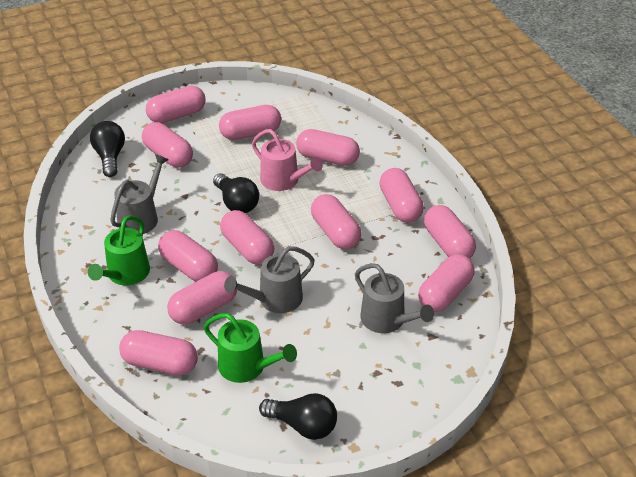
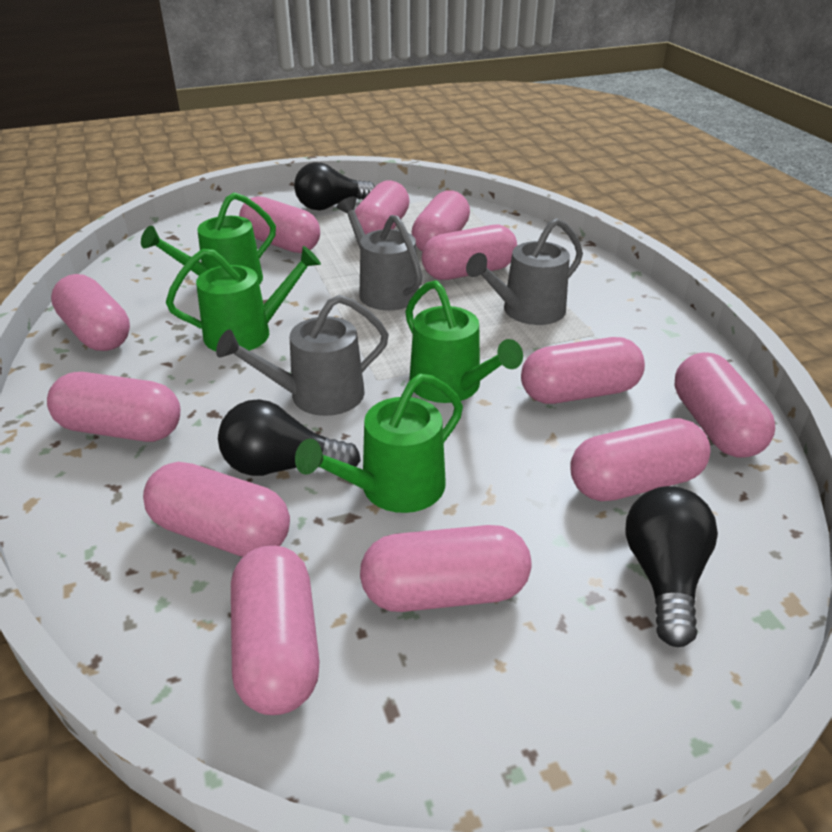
green watering can: 2 -> 4
pink watering can: 1 -> 0

